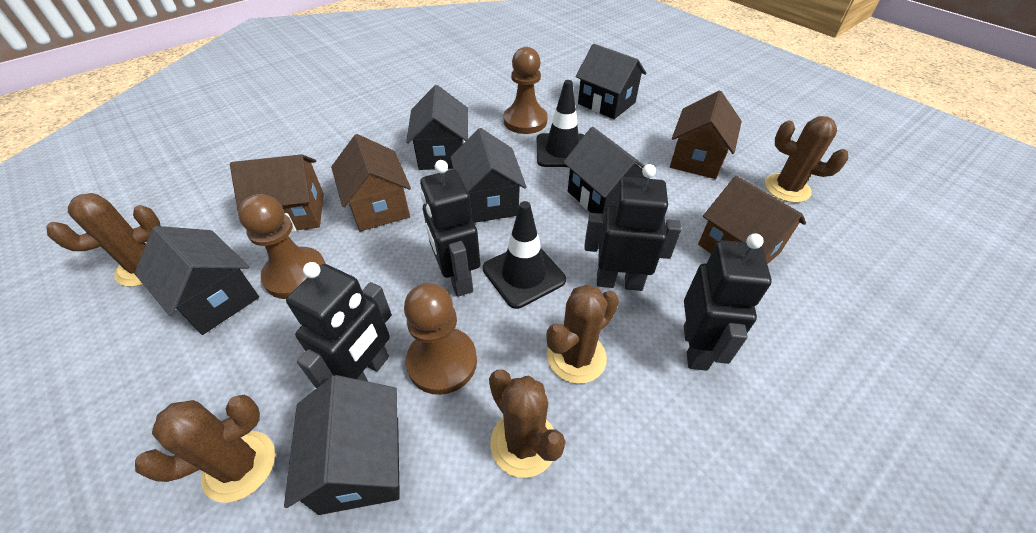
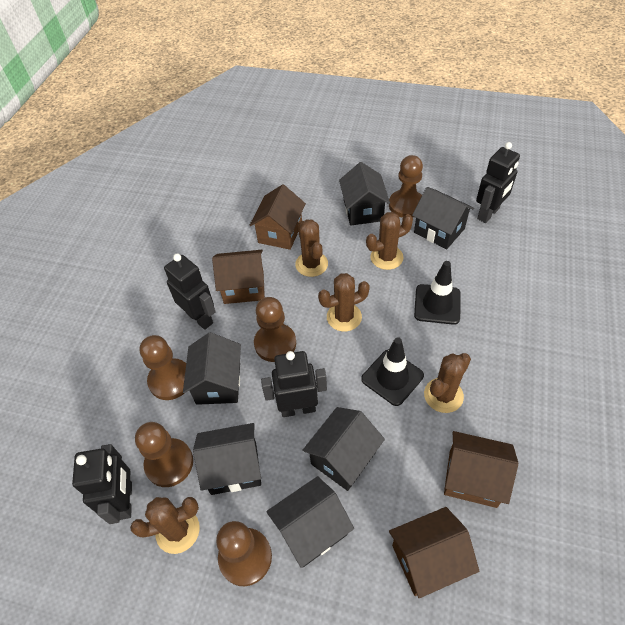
brown pawn: 3 -> 5

